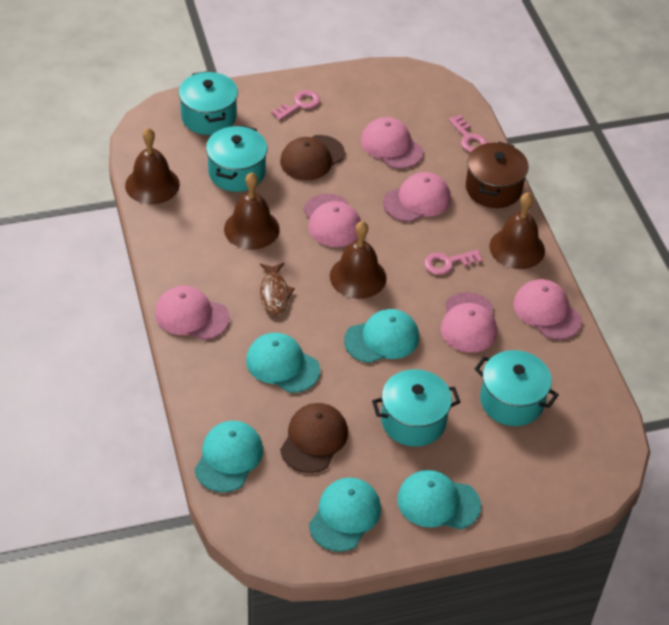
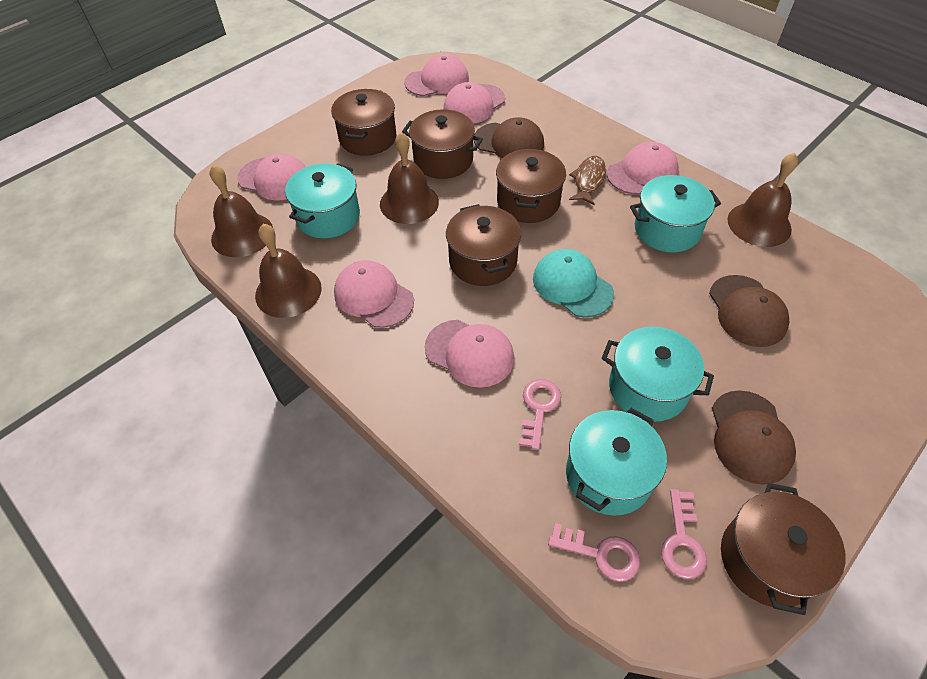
brown cap: 2 -> 3
brown pot: 1 -> 5
turquoise cap: 5 -> 1

